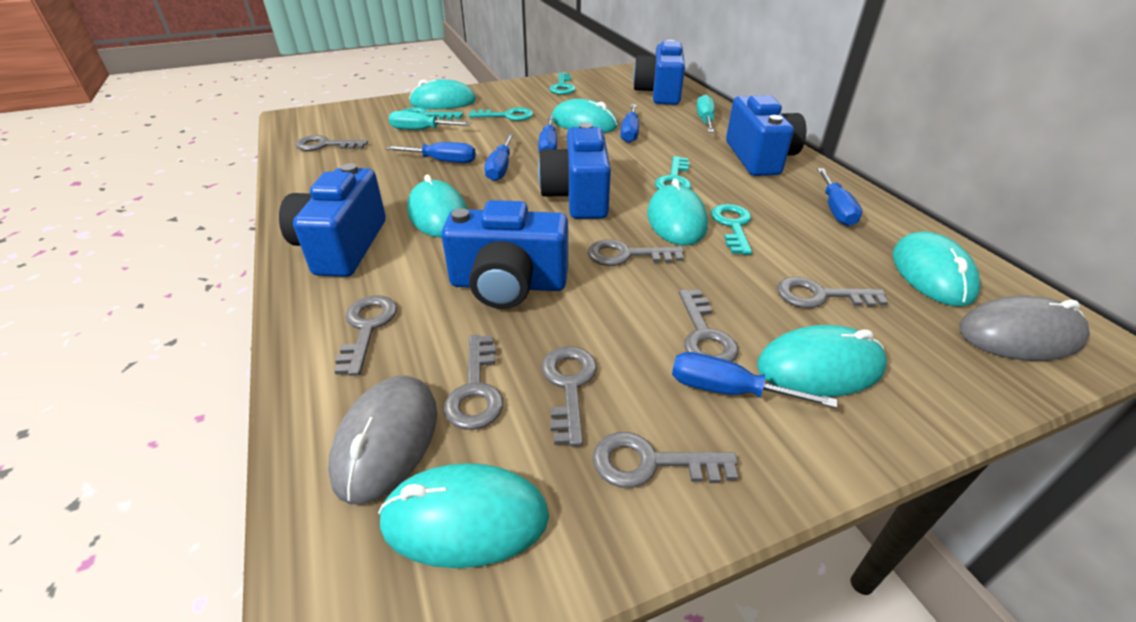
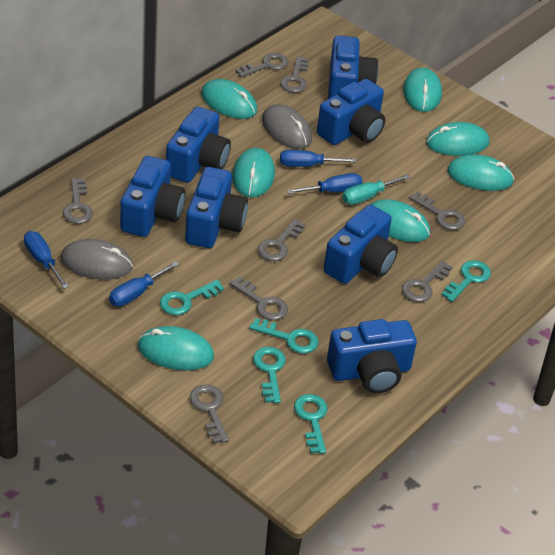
blue camera: 5 -> 7
blue screwdriver: 6 -> 4
turquoise screwdriver: 2 -> 1

